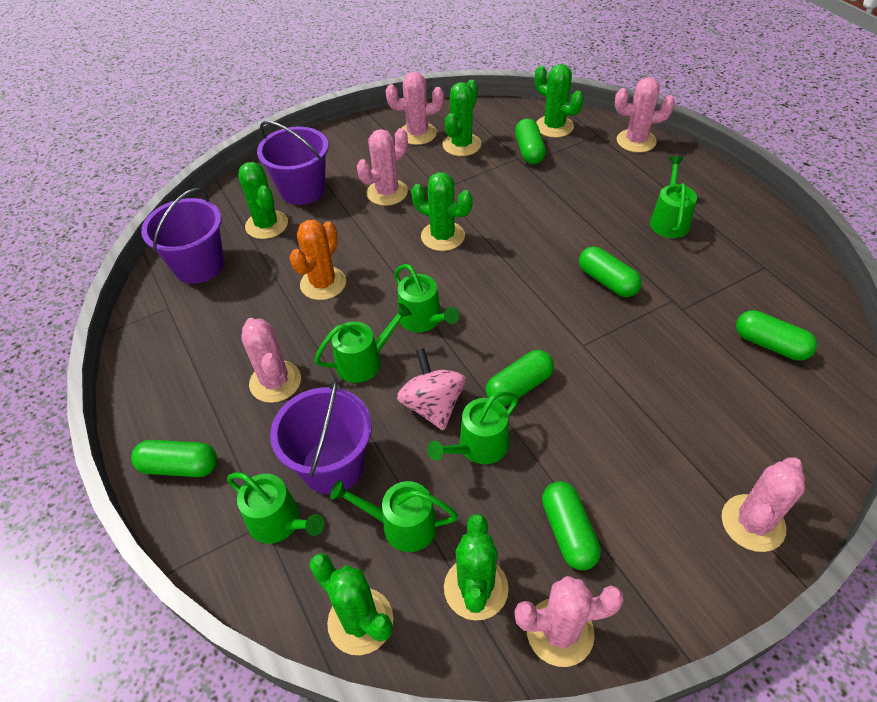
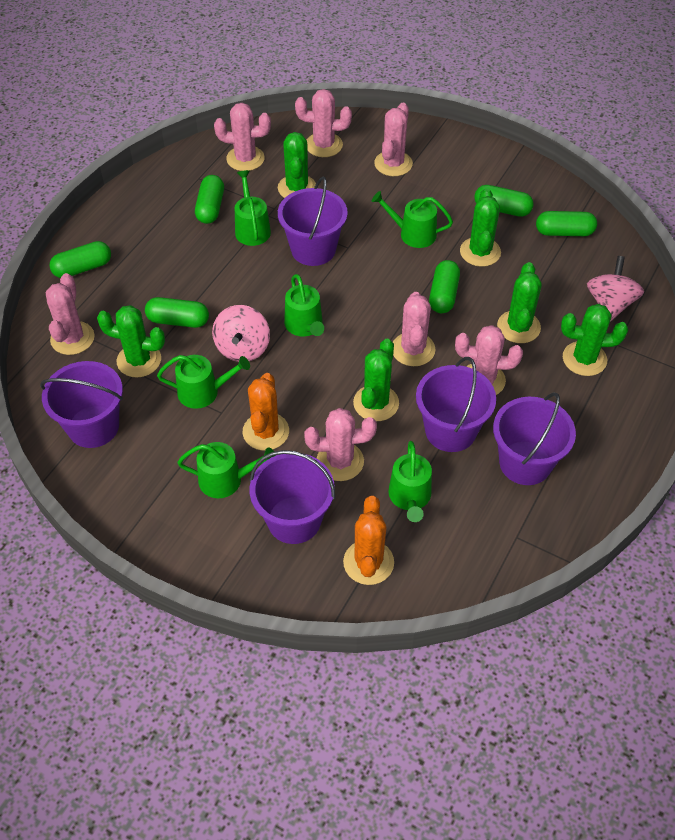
orange cactus: 1 -> 2
pink cactus: 6 -> 7
pink spinning top: 1 -> 2
purple bucket: 3 -> 5

